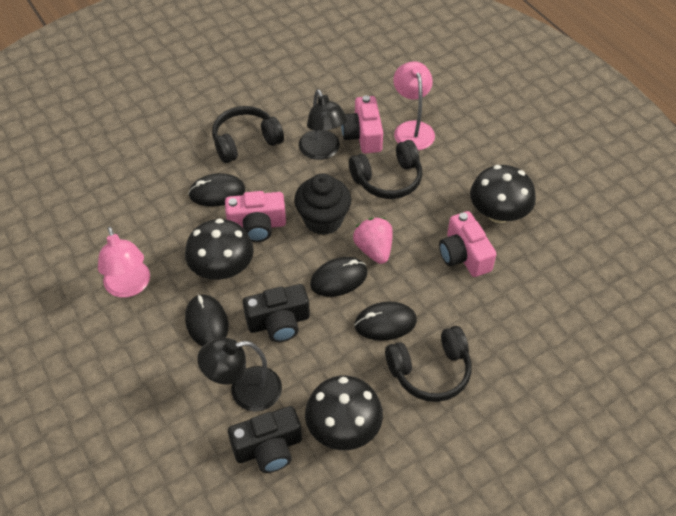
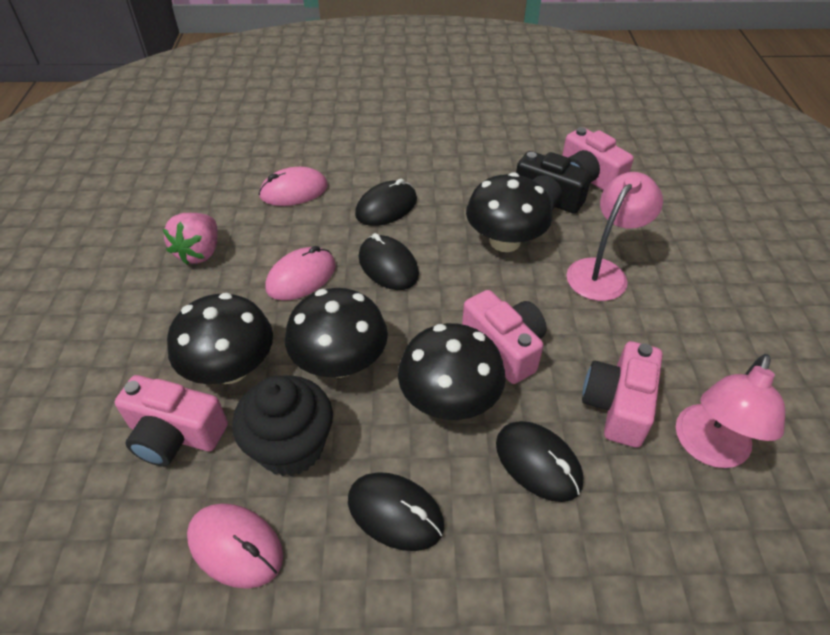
black camera: 2 -> 1
black headphones: 3 -> 0
black lamp: 2 -> 0
black mushroom: 3 -> 4
pink camera: 3 -> 4
pink mouse: 0 -> 3

